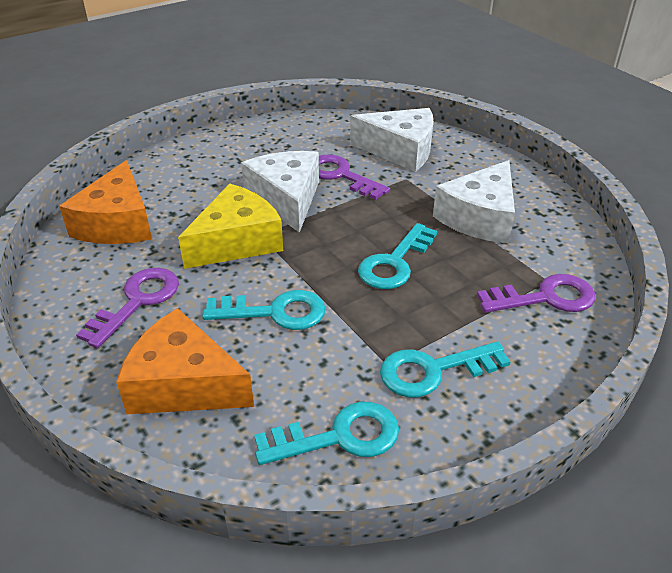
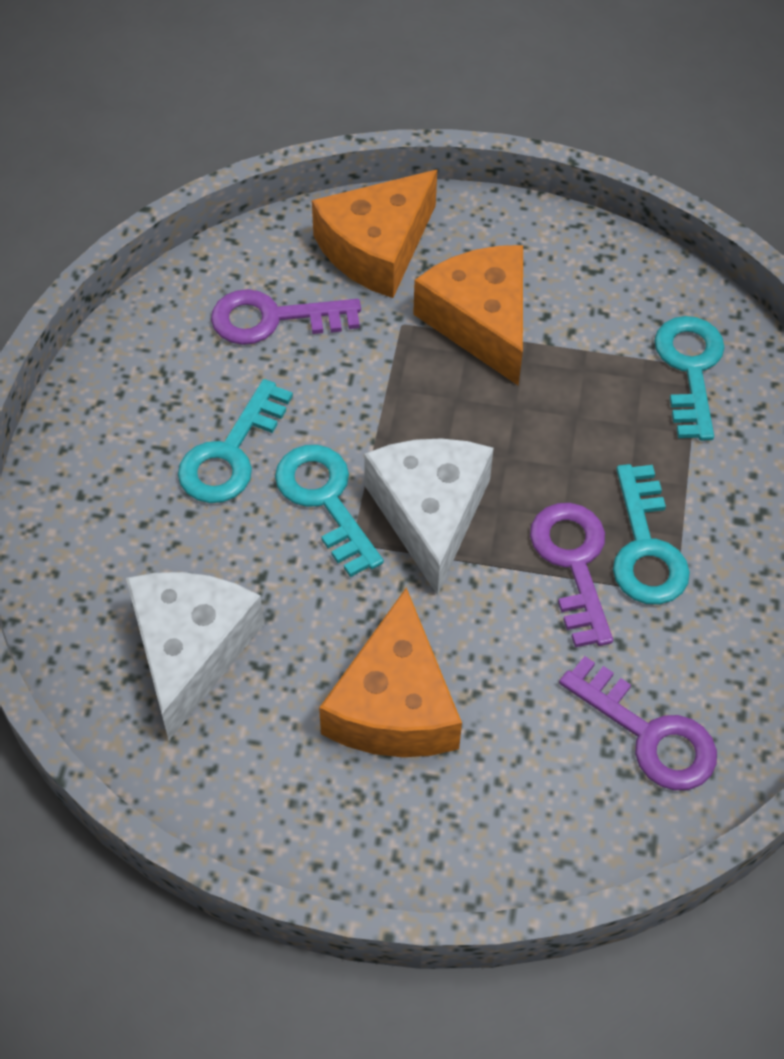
orange cheese: 2 -> 3
white cheese: 3 -> 2
yellow cheese: 1 -> 0

